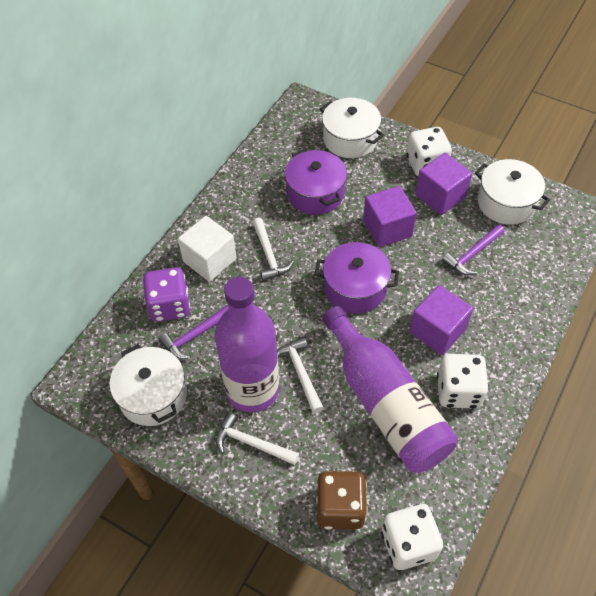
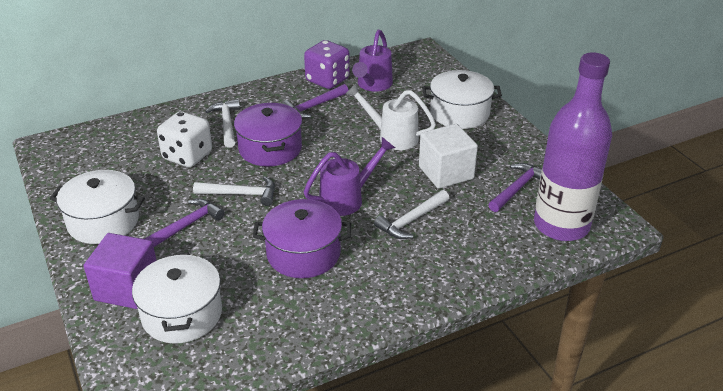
brown dice: 1 -> 0
purple bottle: 2 -> 1
purple cube: 3 -> 1
purple hammer: 2 -> 3
purple watering can: 0 -> 2
white dice: 3 -> 1
white watering can: 0 -> 1

